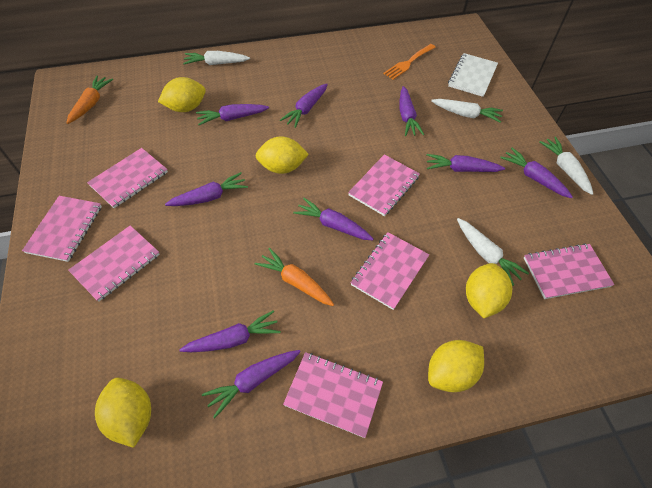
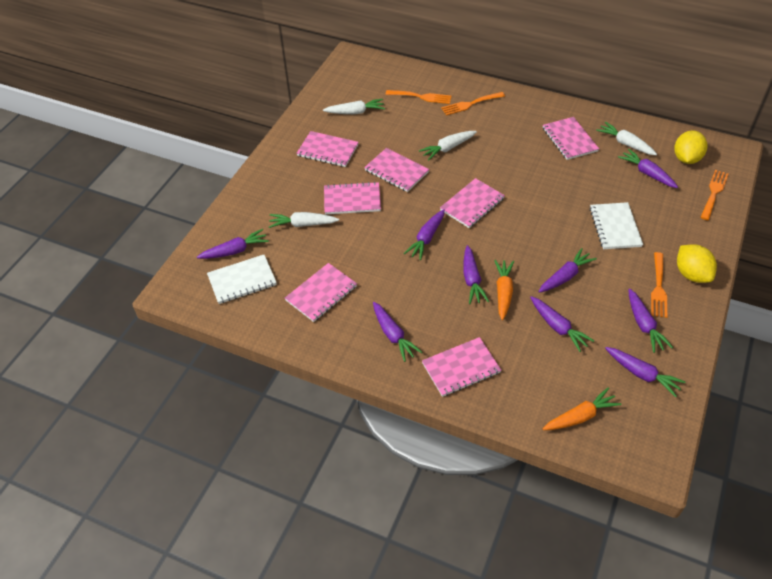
orange fork: 1 -> 4
white notebook: 1 -> 2
yellow lemon: 5 -> 2

